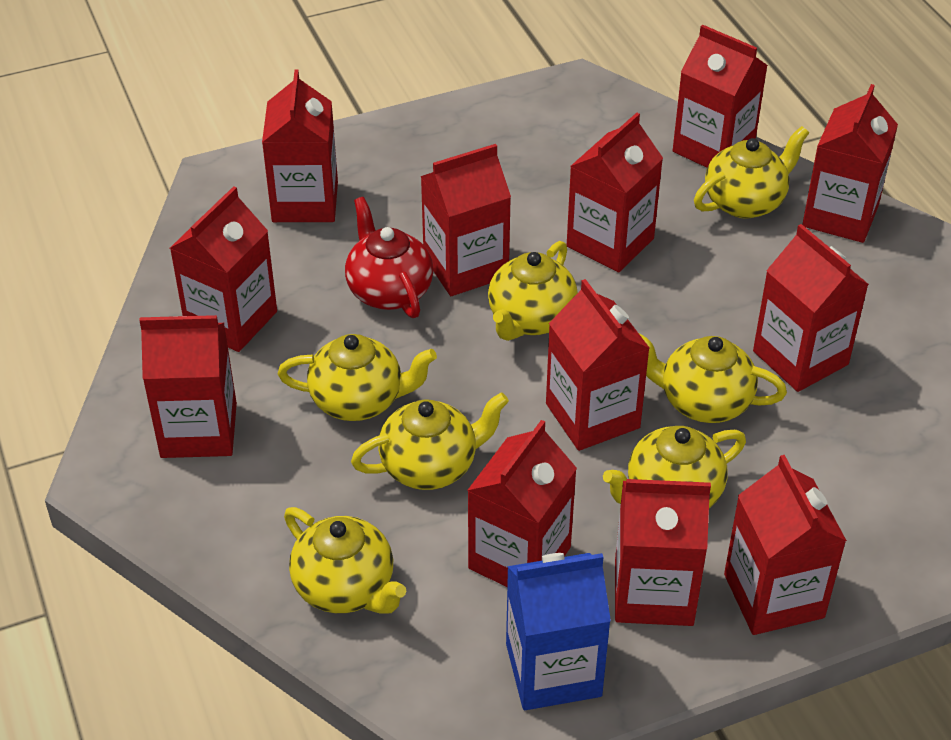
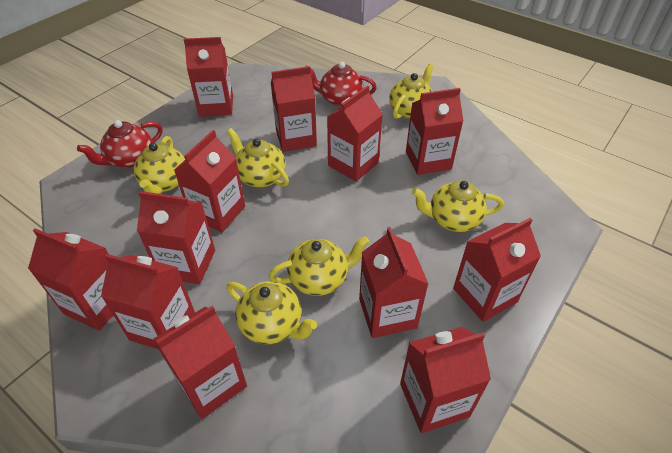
blue carton: 1 -> 0
red teapot: 1 -> 2
yellow teapot: 7 -> 6

